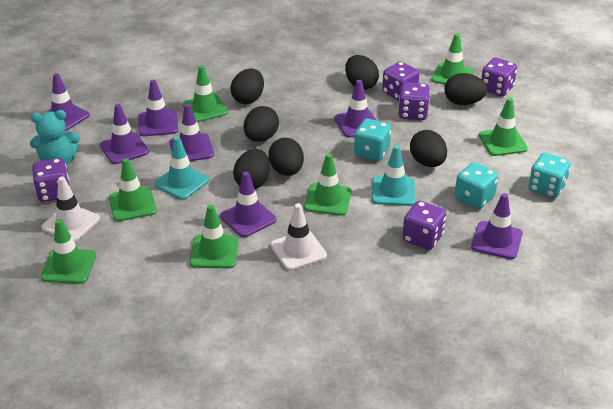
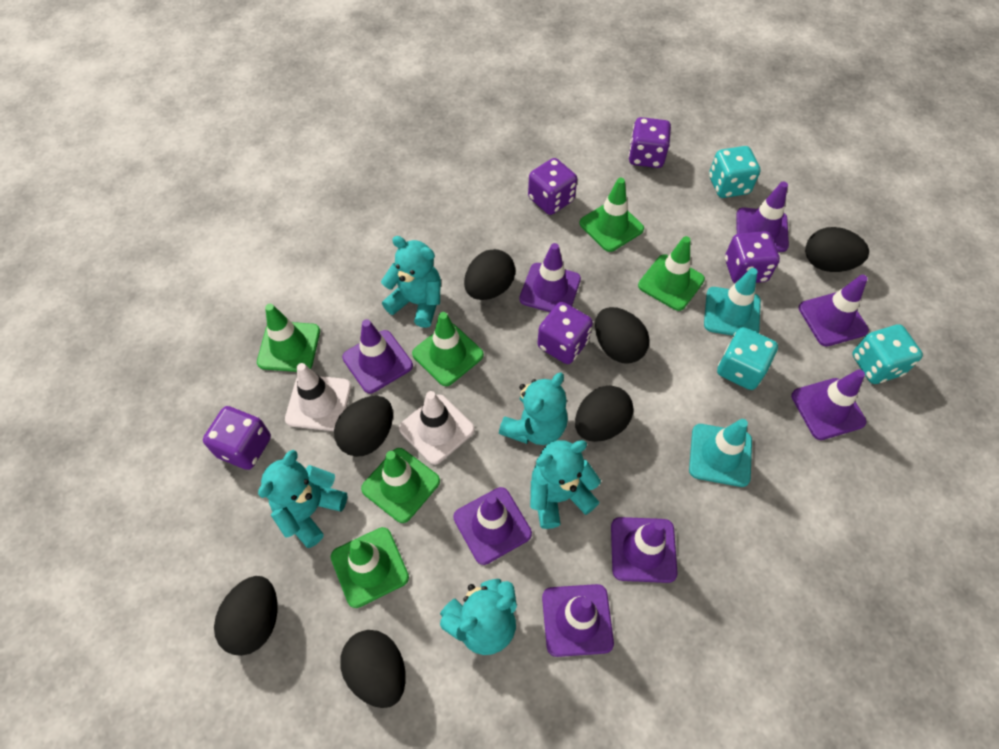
green traffic cone: 7 -> 6
purple traffic cone: 7 -> 8
turquoise teddy bear: 1 -> 5

